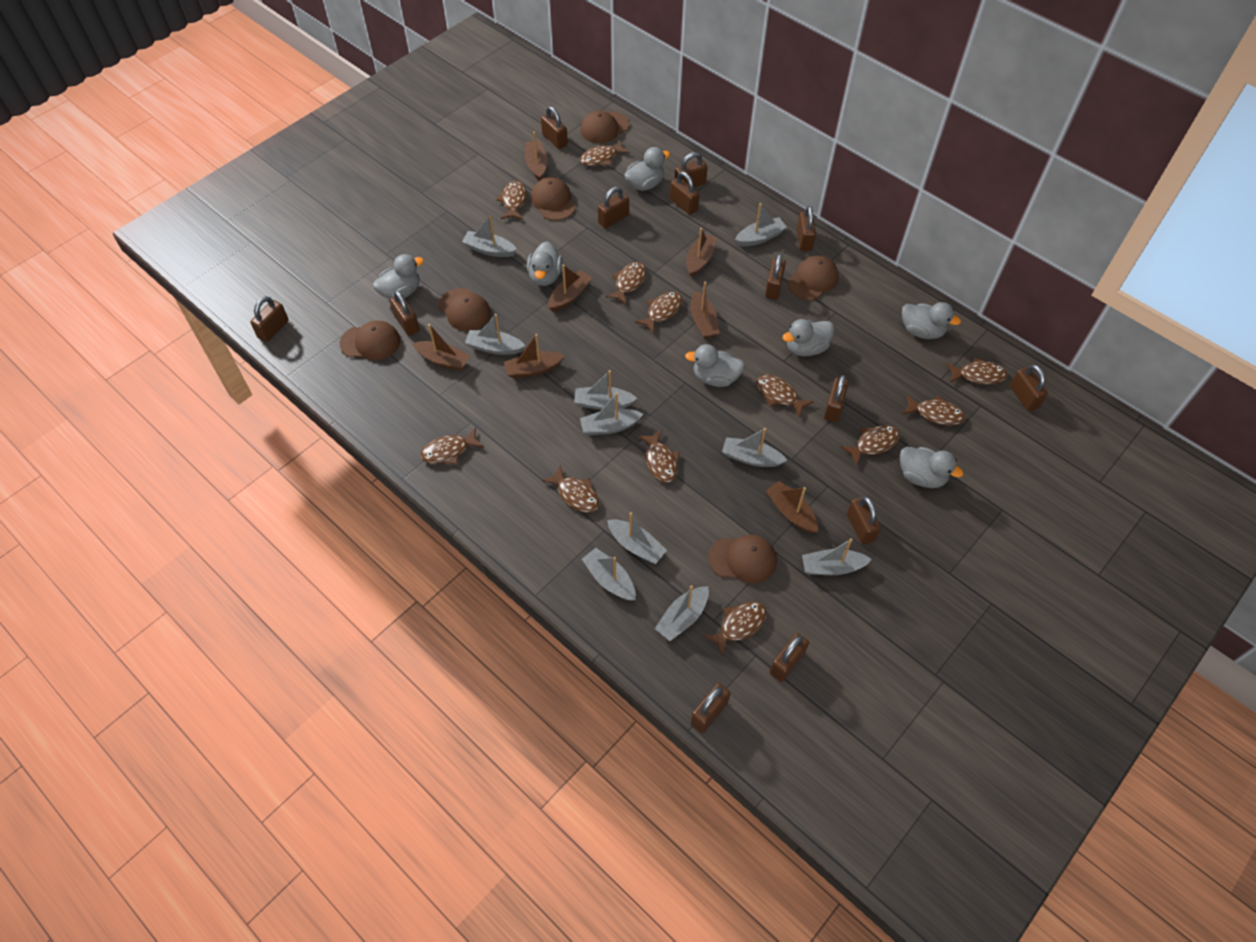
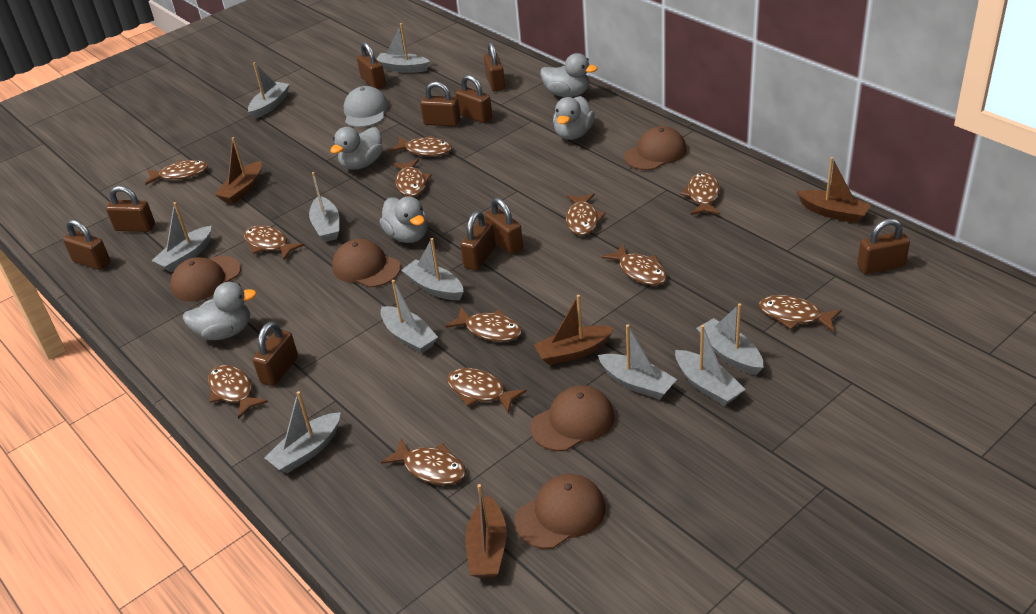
brown boat: 7 -> 4
brown cap: 6 -> 5
brown padlock: 13 -> 10
grey cap: 0 -> 1
grey duck: 7 -> 5

